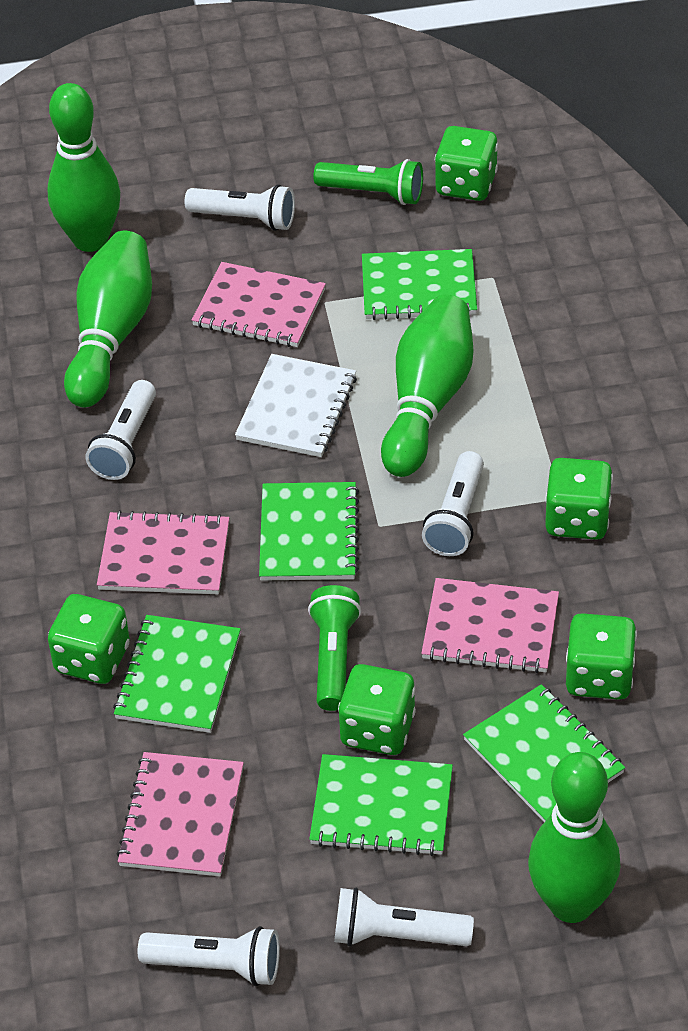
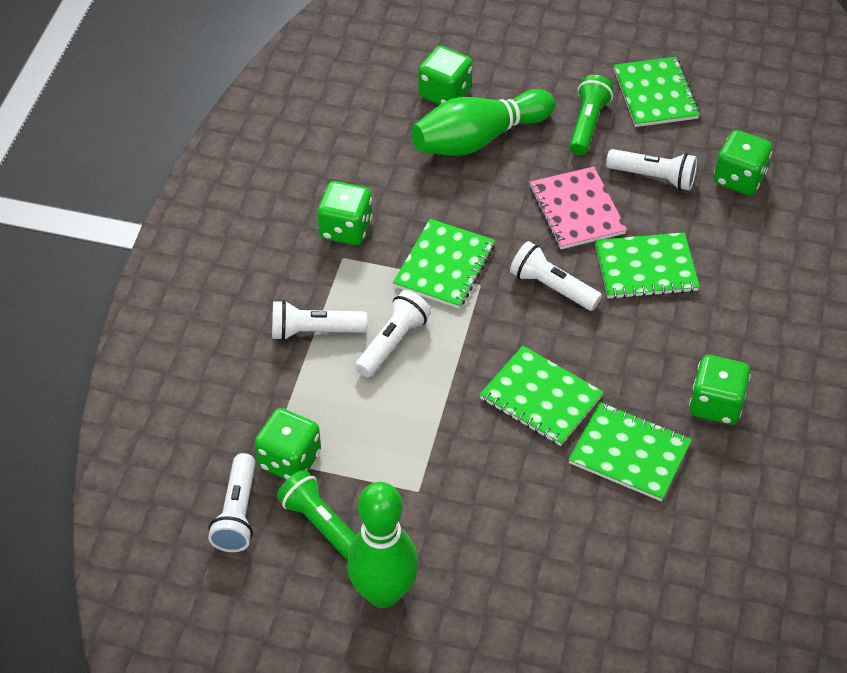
green bowling pin: 4 -> 2
pink notebook: 4 -> 1
white notebook: 1 -> 0

